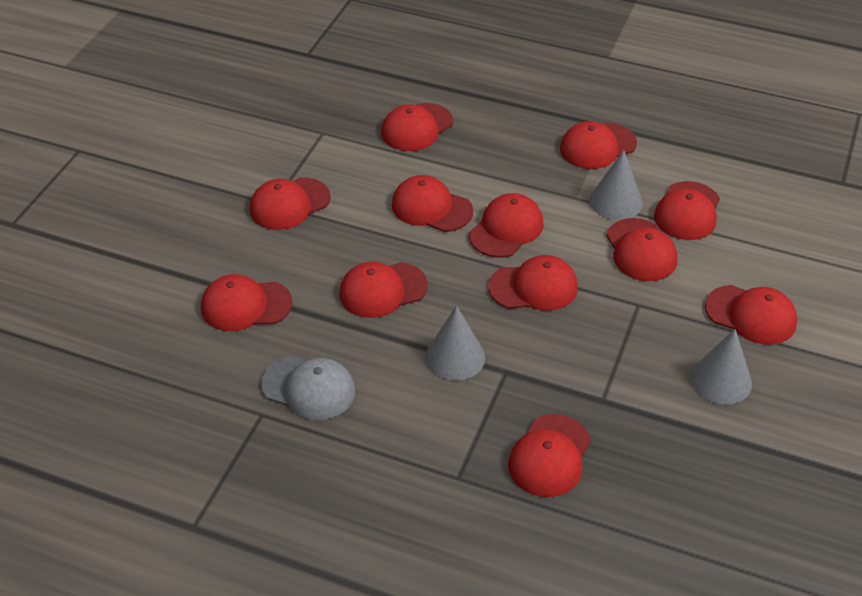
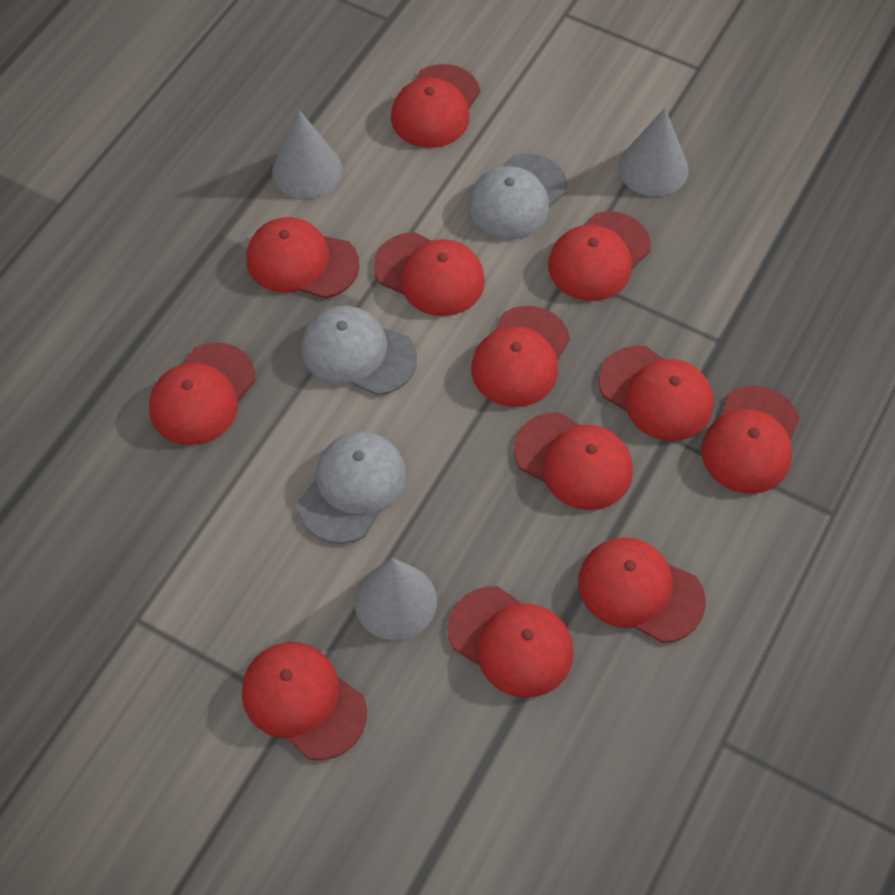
grey cap: 1 -> 3

